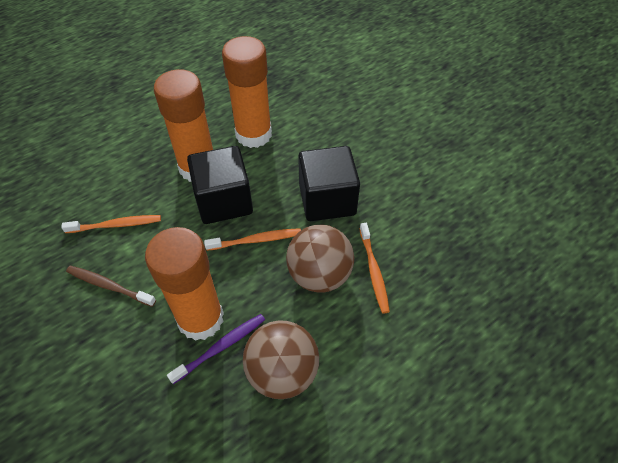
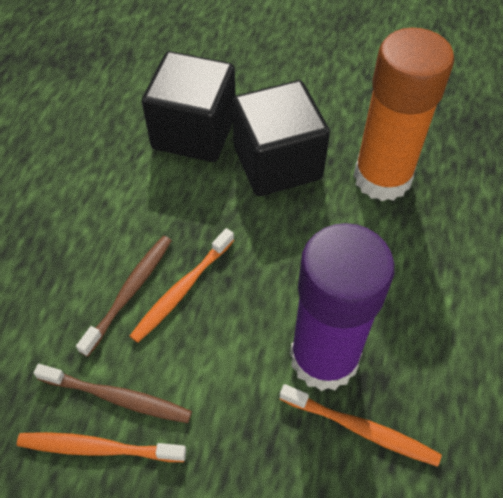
brown ball: 2 -> 0
brown toothbrush: 1 -> 2
orange glue stick: 3 -> 1
purple glue stick: 0 -> 1
purple toothbrush: 1 -> 0

